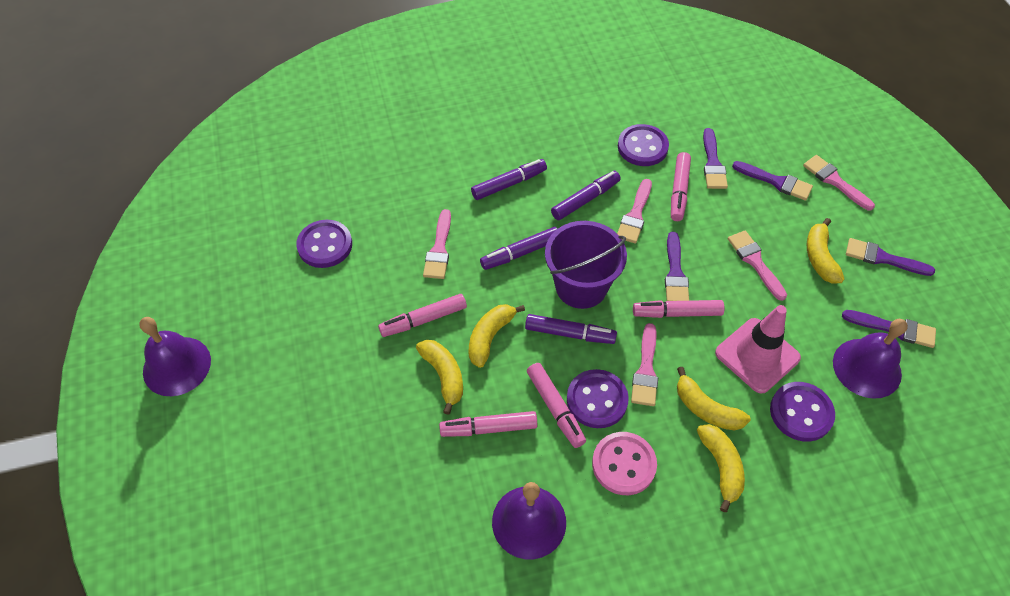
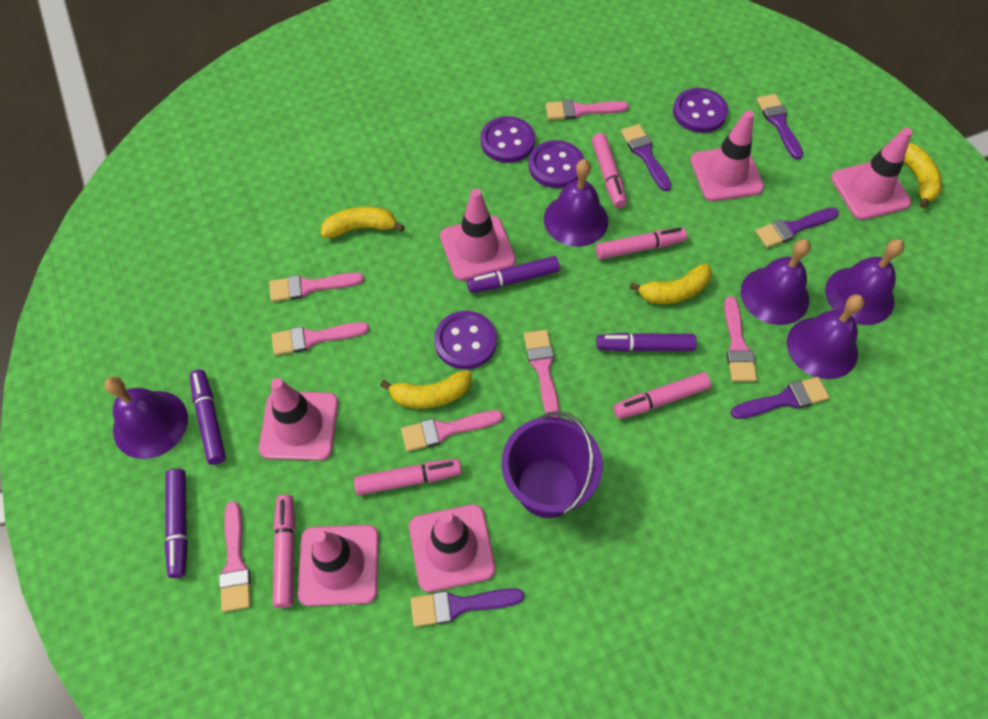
pink brush: 5 -> 7
pink button: 1 -> 0
pink traffic cone: 1 -> 6
purple bell: 3 -> 5
yellow banana: 5 -> 4

